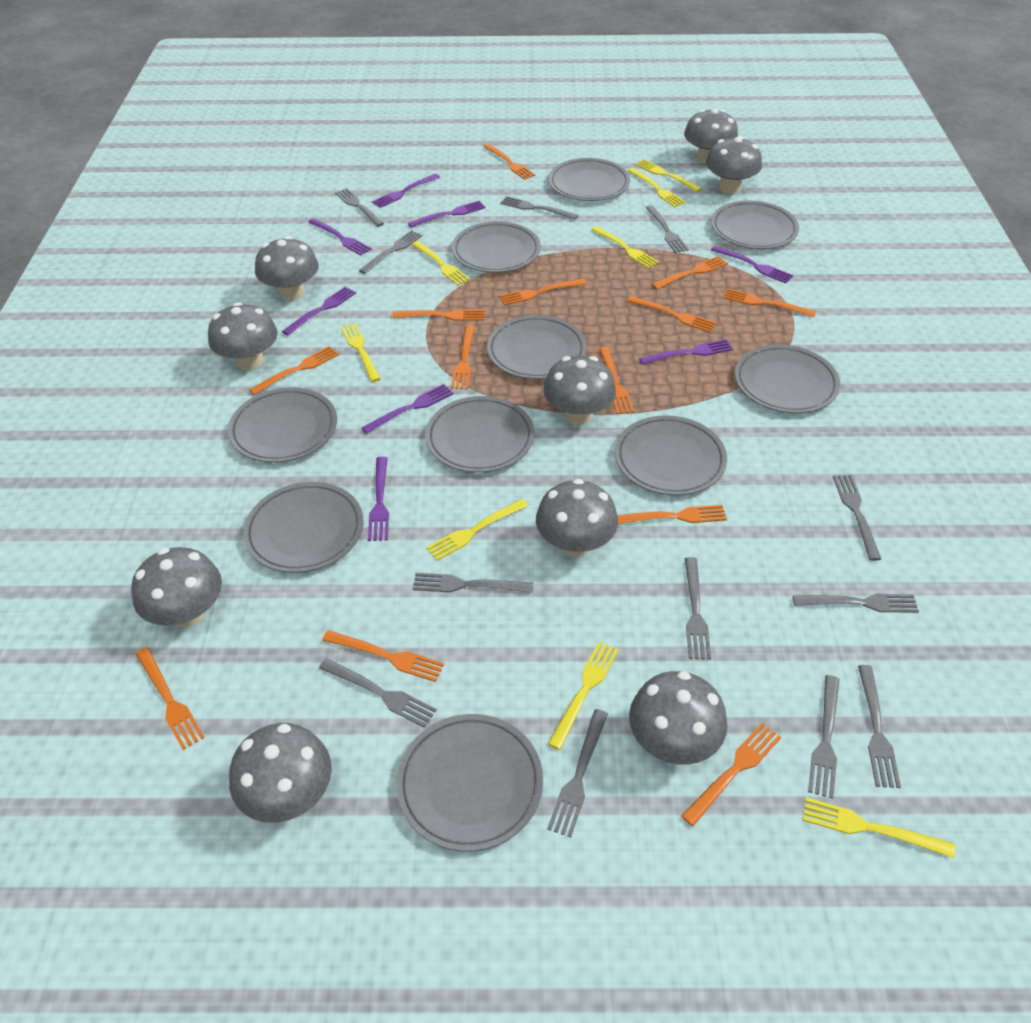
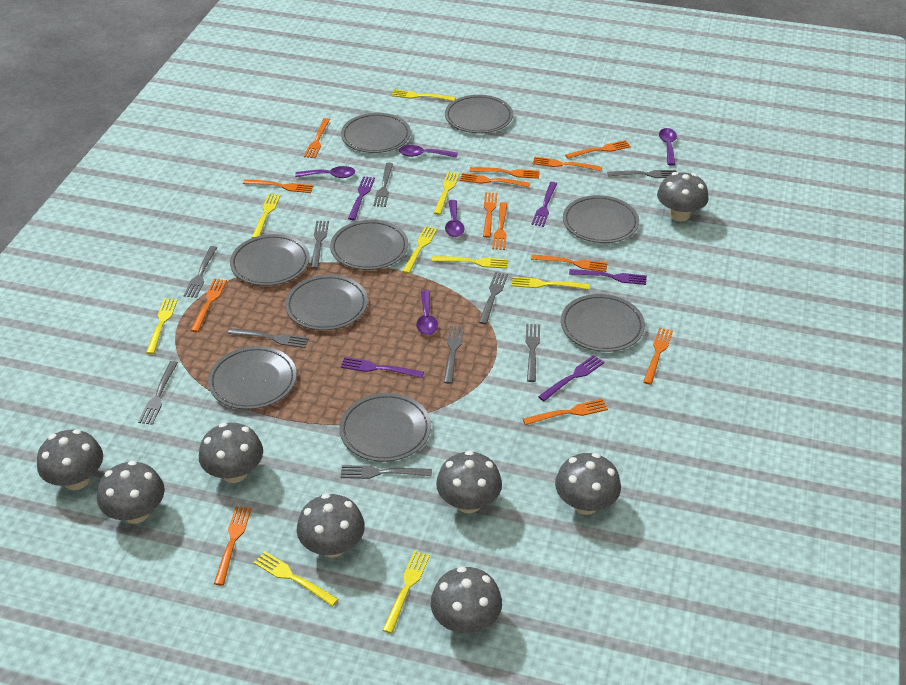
grey fork: 12 -> 10
grey mushroom: 9 -> 8
grey plate: 10 -> 9
purple fork: 8 -> 5
purple spoon: 0 -> 5
yellow fork: 8 -> 9

